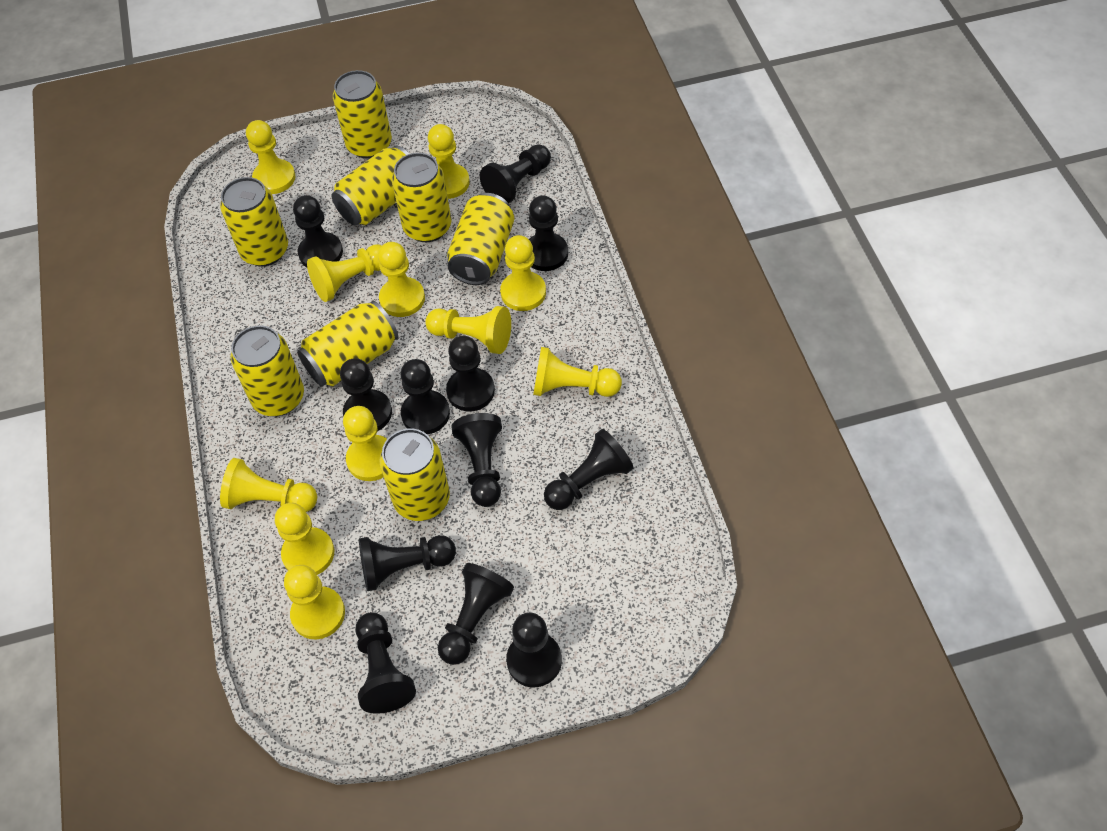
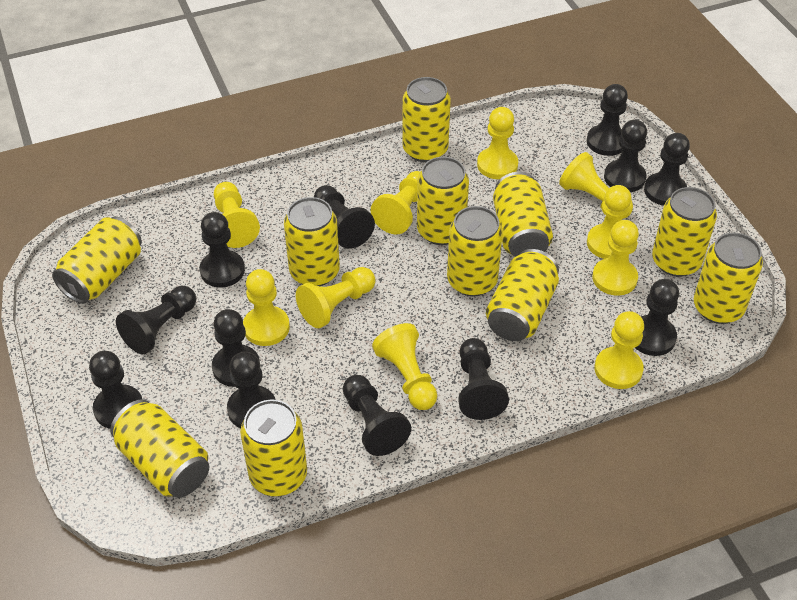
yellow can: 8 -> 11
yellow pawn: 11 -> 10

